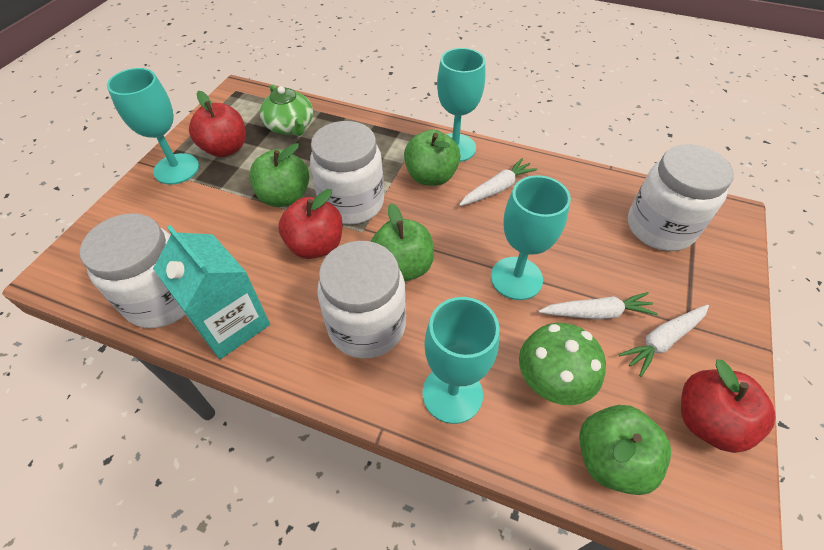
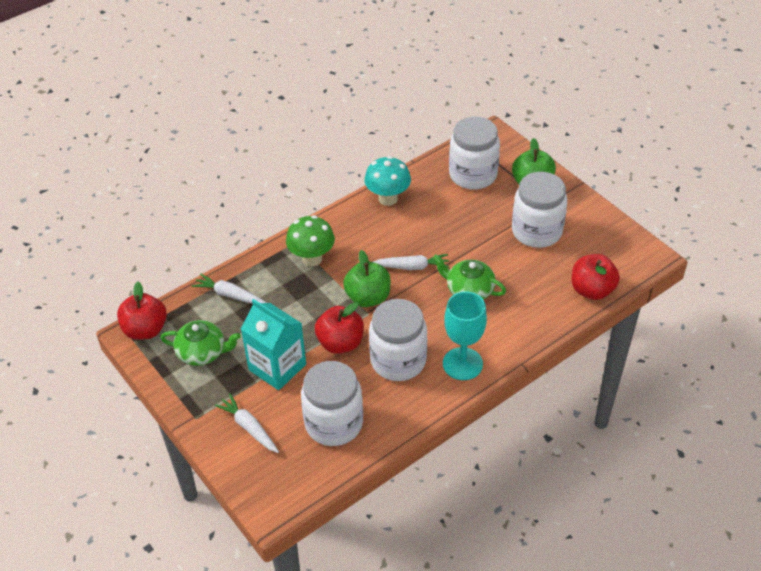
green apple: 4 -> 2
green teapot: 1 -> 2
turquoise goblet: 4 -> 1
turquoise mushroom: 0 -> 1

